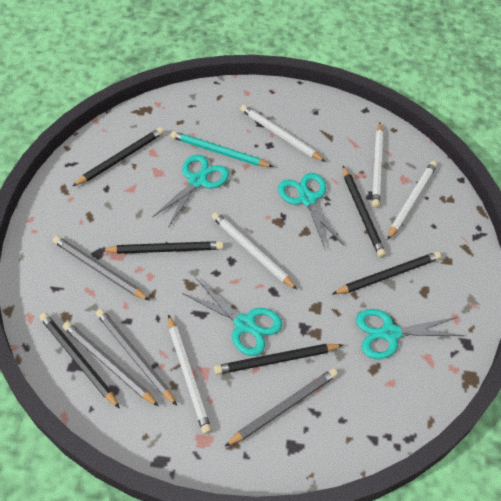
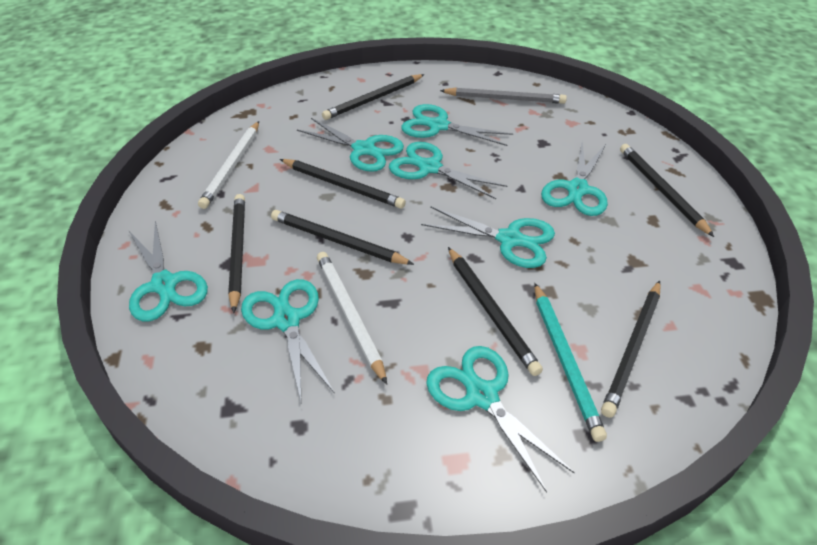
black pencil: 6 -> 7
grey pencil: 4 -> 1
turquoise scissors: 4 -> 8
white pencil: 5 -> 2

